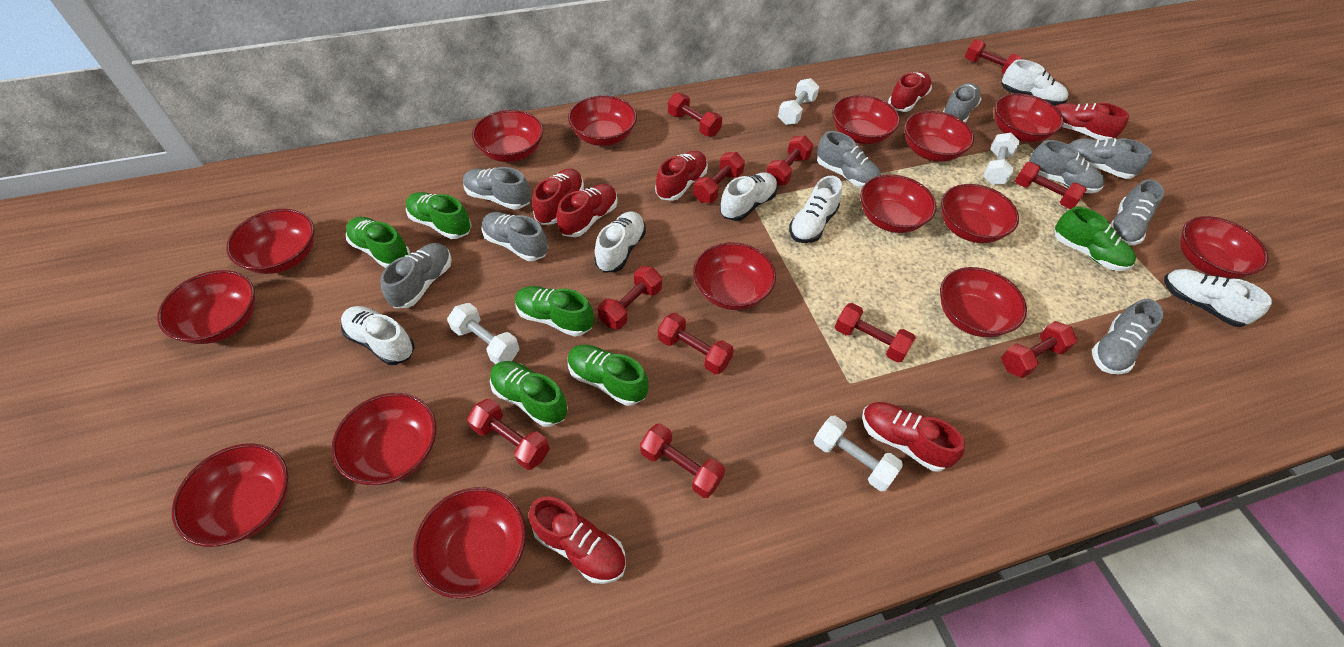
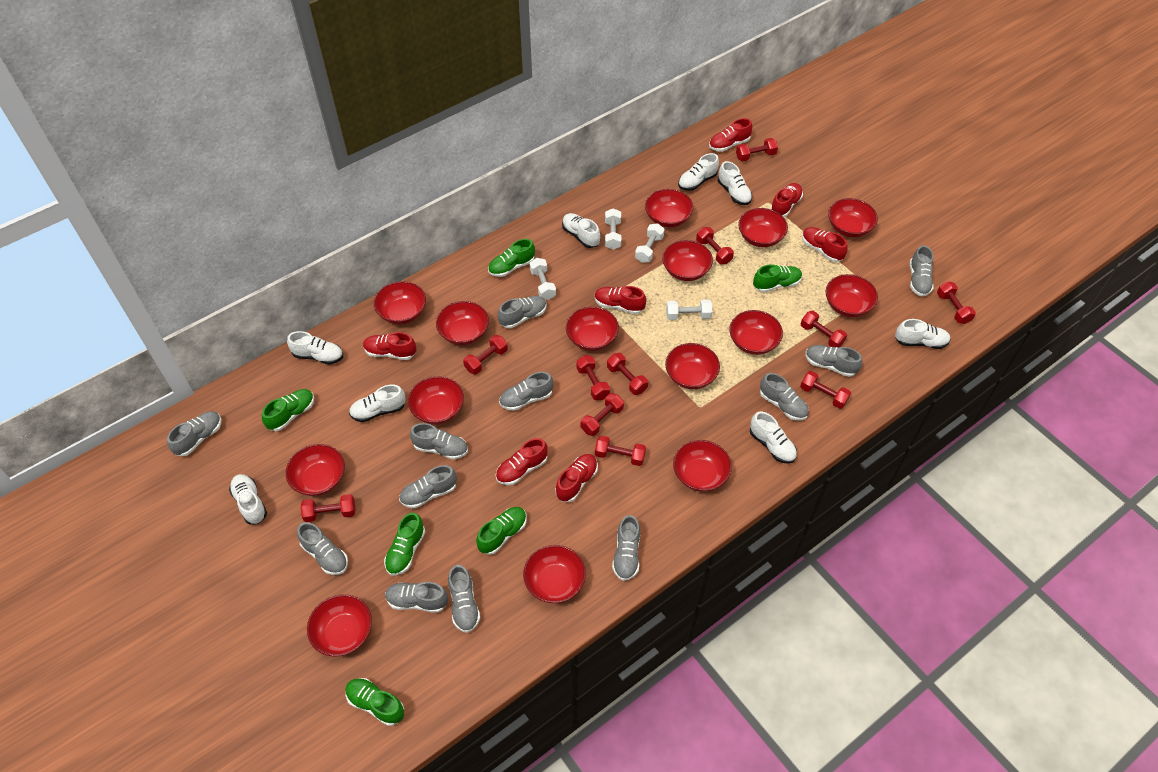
grey shoe: 9 -> 12
white shoe: 6 -> 8

